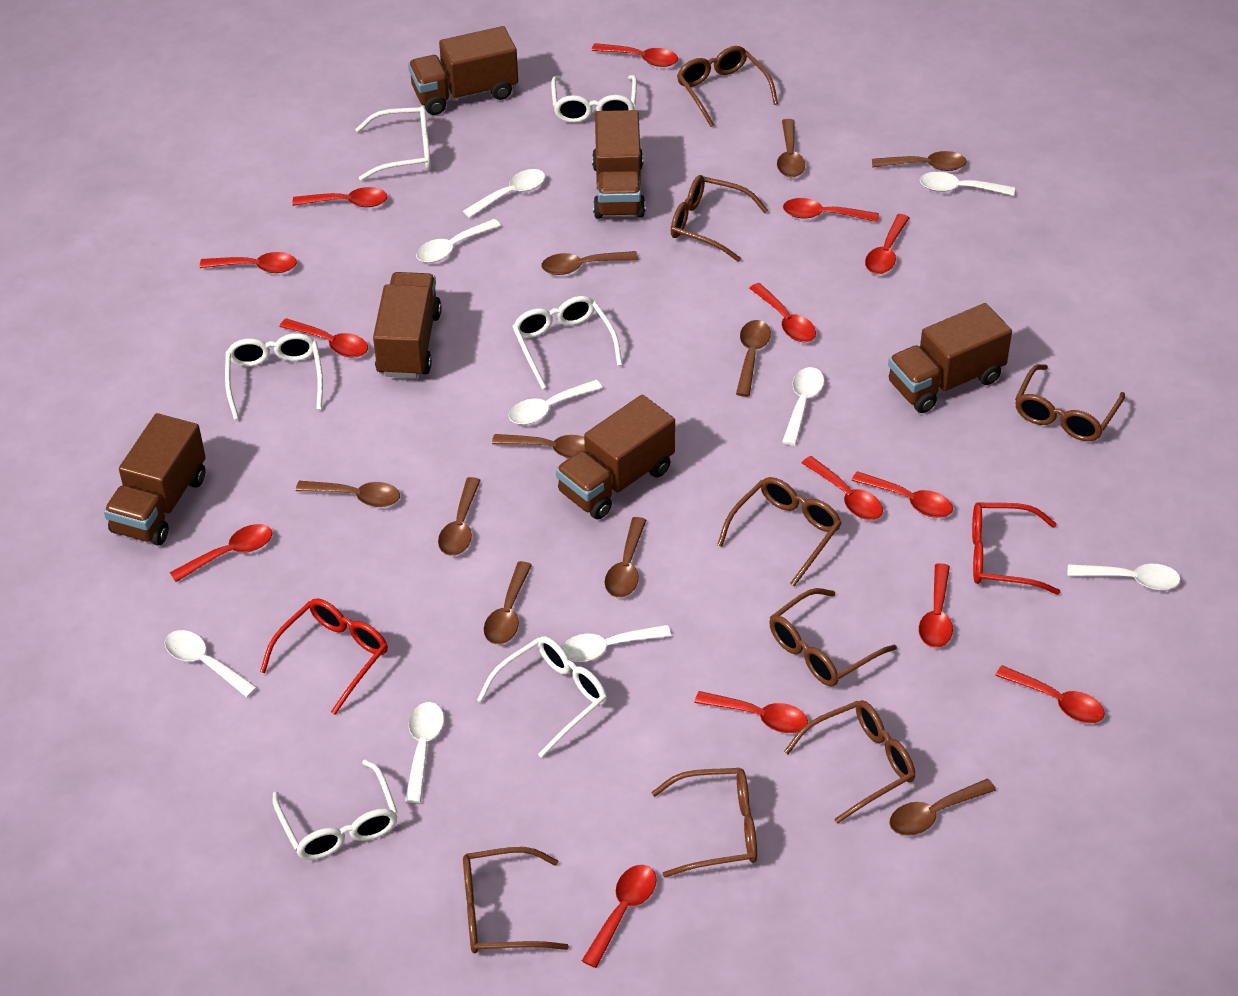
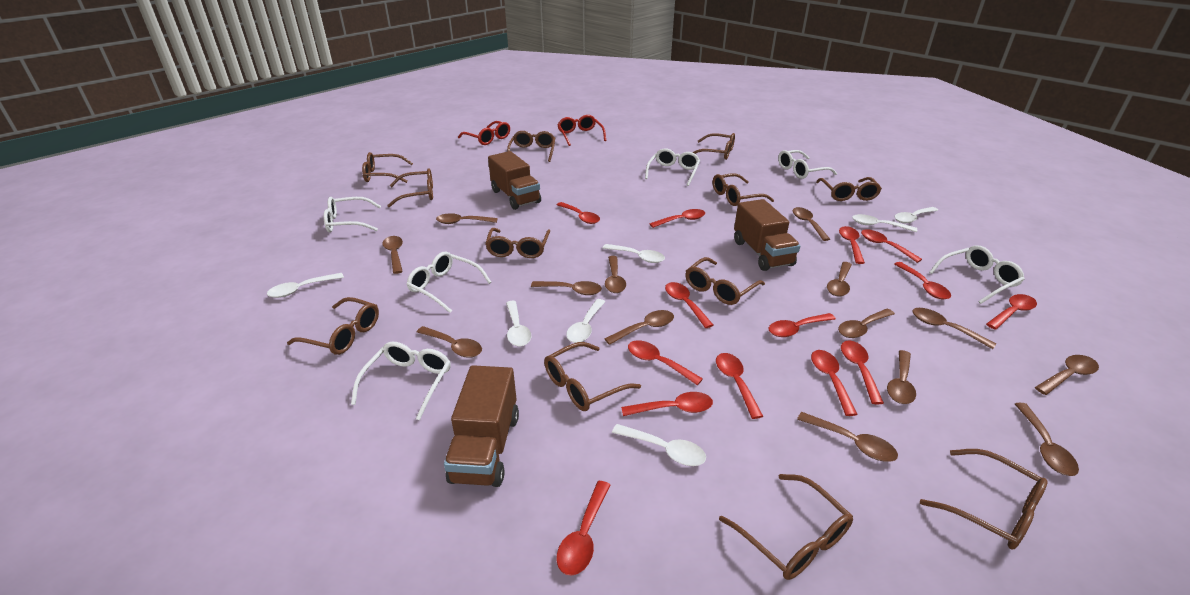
brown glasses: 8 -> 12
brown spoon: 10 -> 14
brown truck: 6 -> 3
white spoon: 9 -> 7

